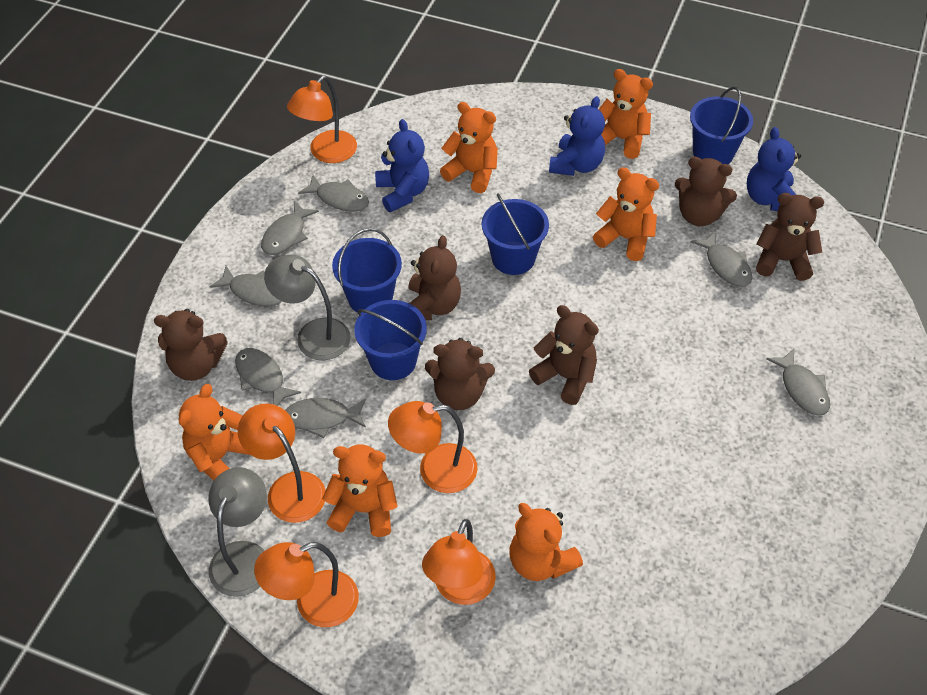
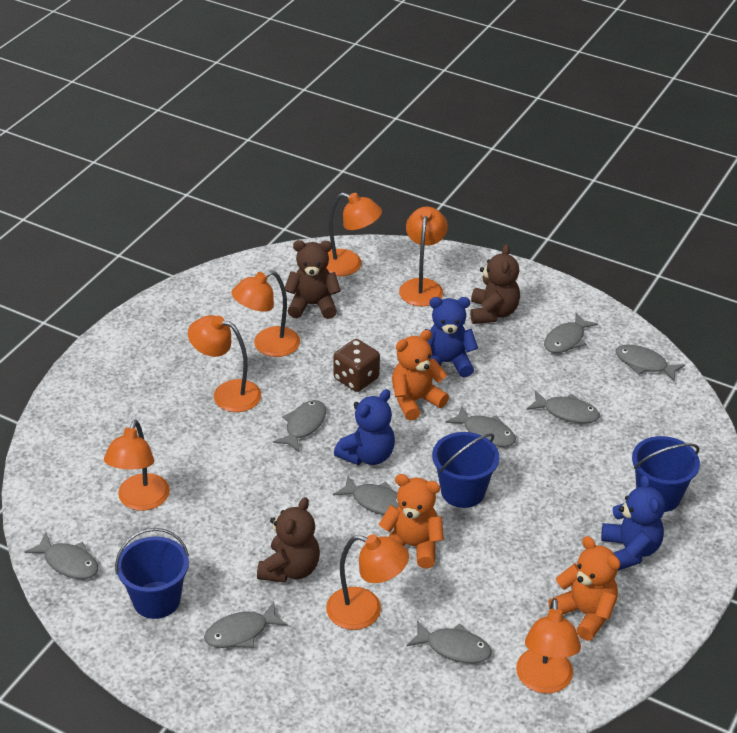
blue bucket: 4 -> 3
brown dice: 0 -> 1
brown teddy bear: 6 -> 3
grey fish: 7 -> 9
grey lamp: 2 -> 0
orange lamp: 5 -> 7
orange teddy bear: 6 -> 3

